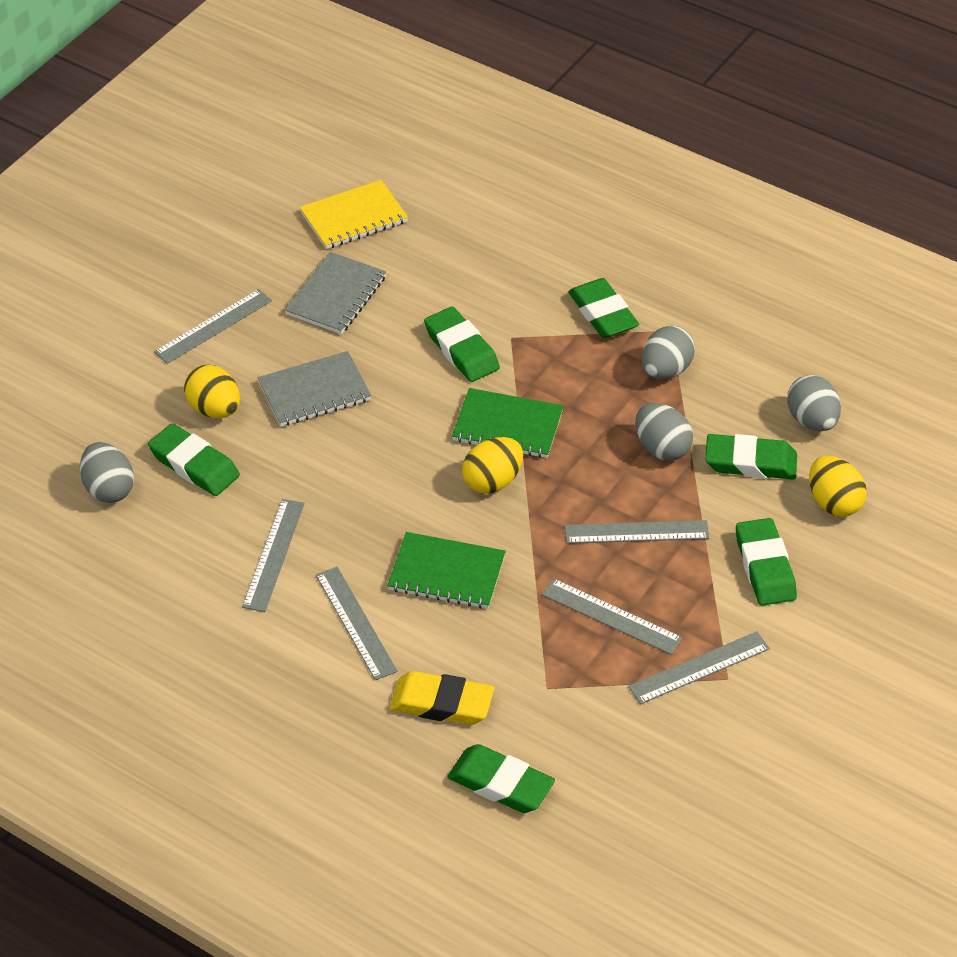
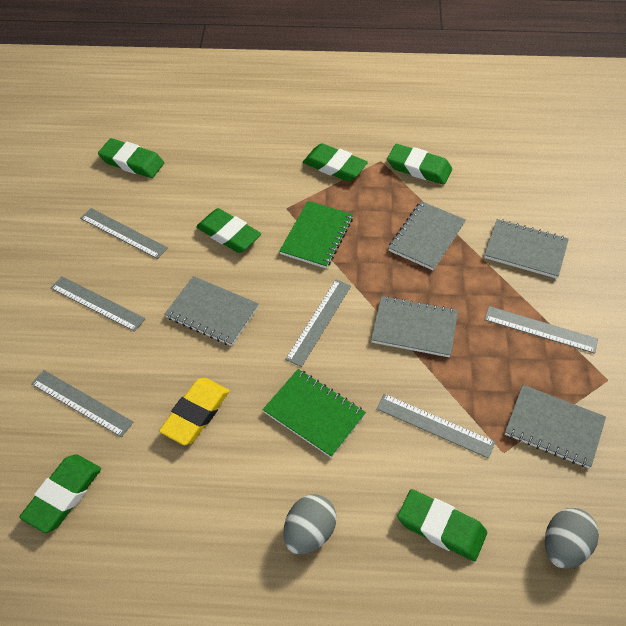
grey egg: 4 -> 2
grey notebook: 2 -> 5
yellow egg: 3 -> 0
yellow notebook: 1 -> 0

